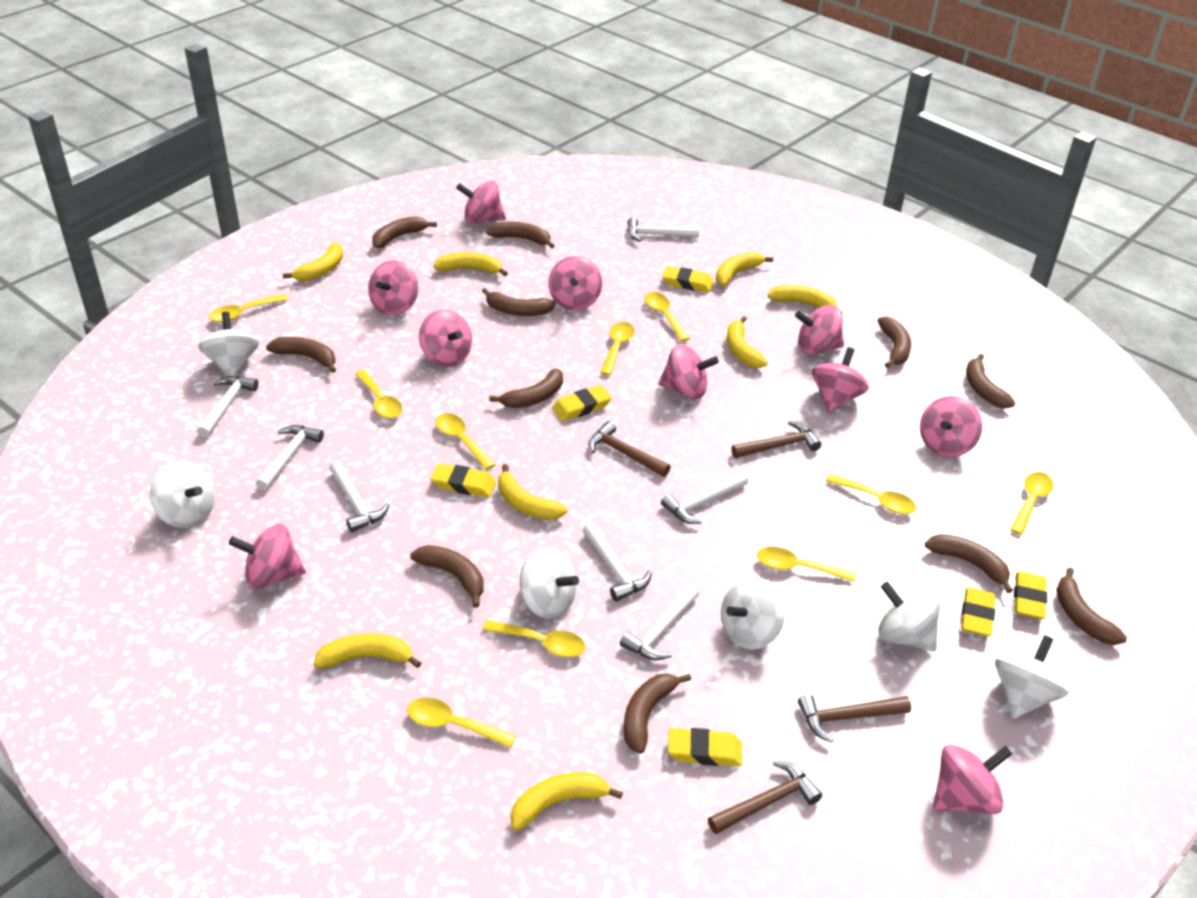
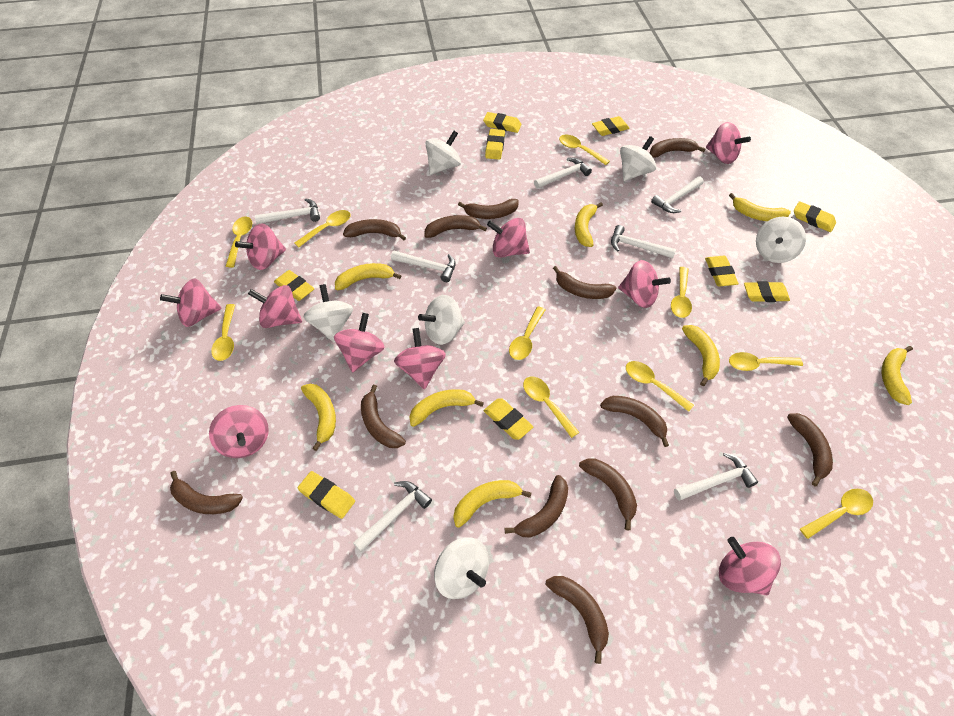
brown banana: 11 -> 12
brown hammer: 4 -> 0
yellow eraser: 6 -> 9

